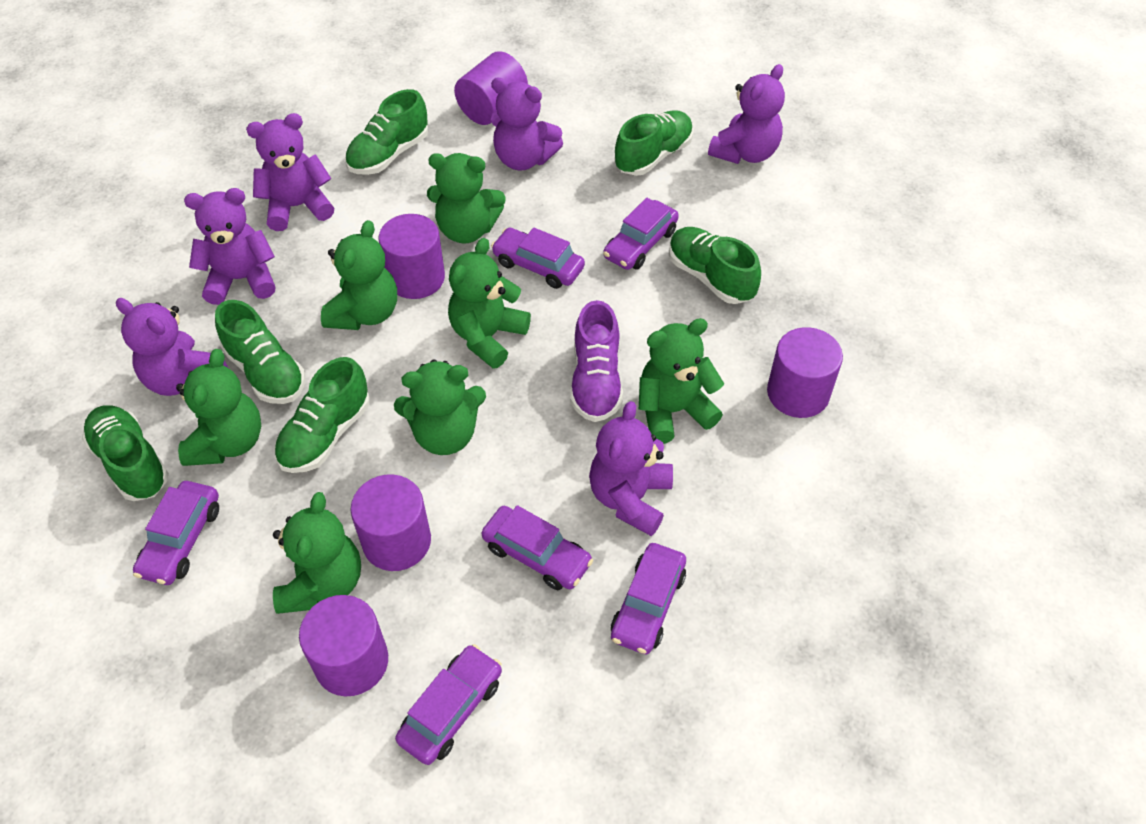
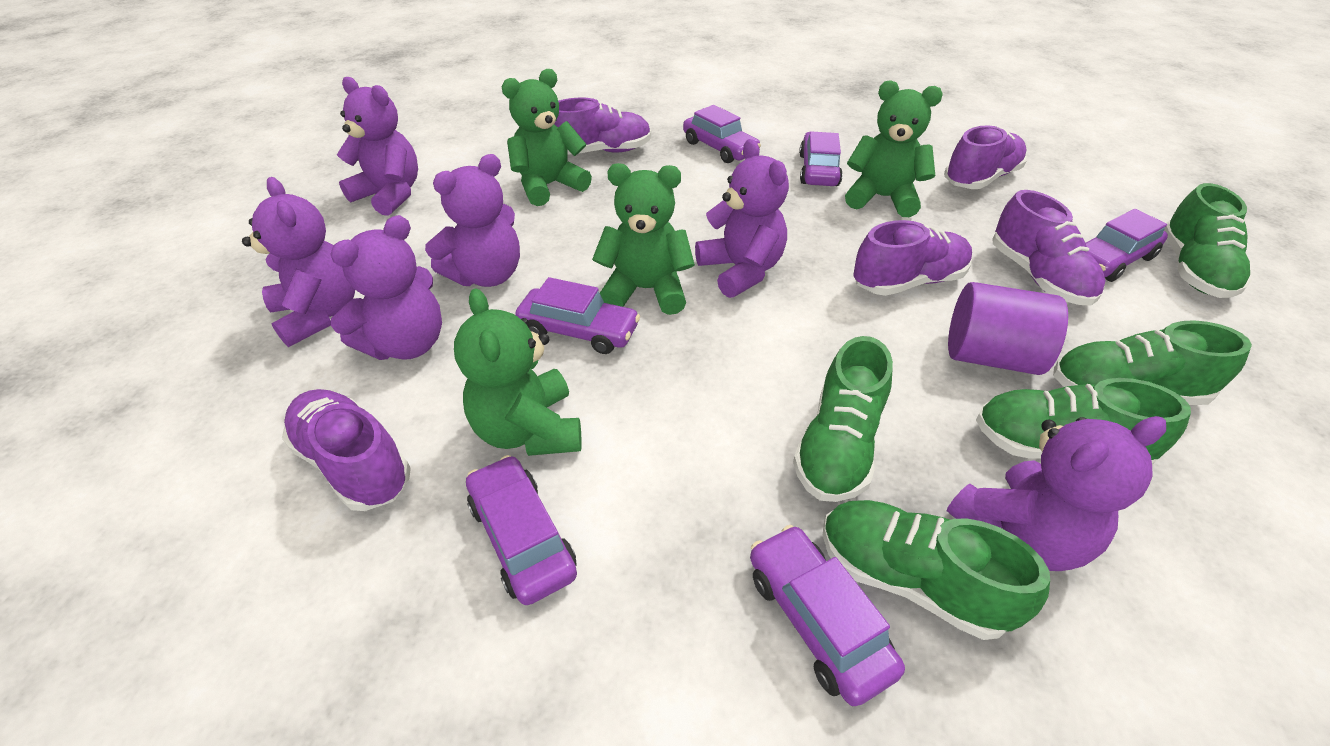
green shoe: 6 -> 5
green teddy bear: 7 -> 4
purple cylinder: 5 -> 1
purple shoe: 1 -> 5

